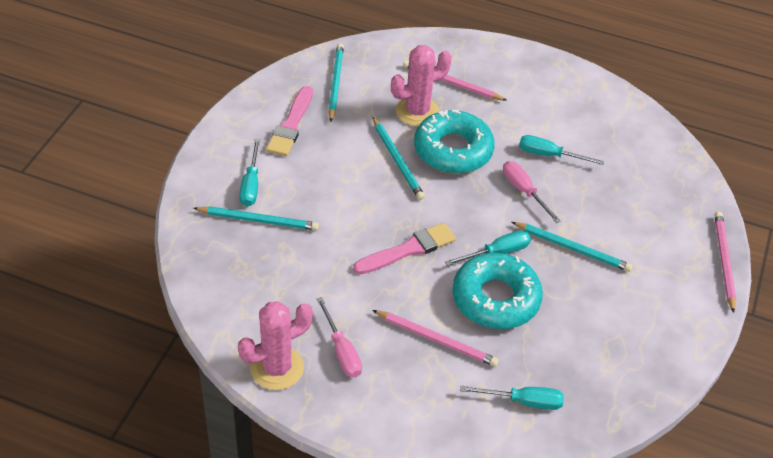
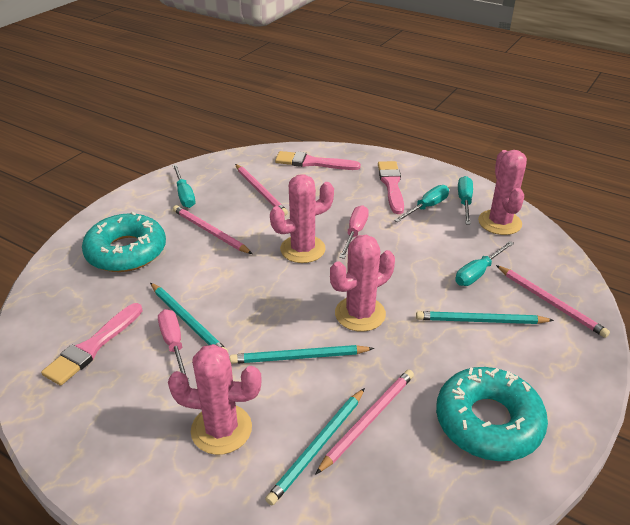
pink brush: 2 -> 3
pink cactus: 2 -> 4
pink pencil: 3 -> 4

